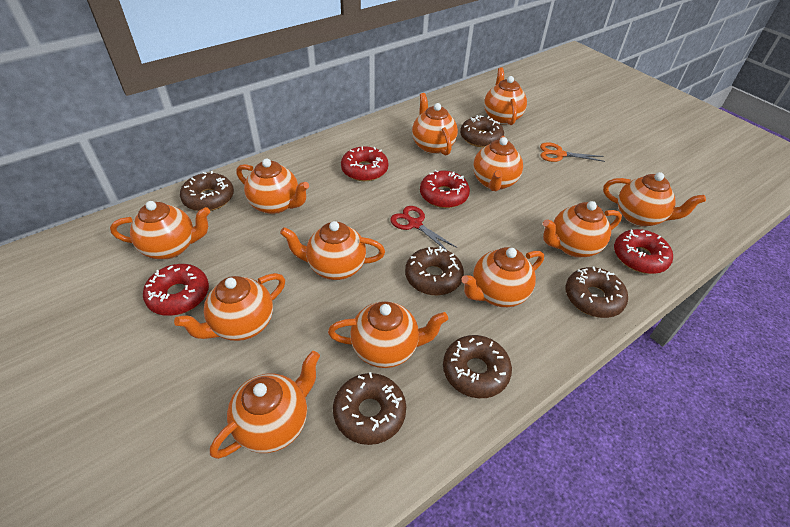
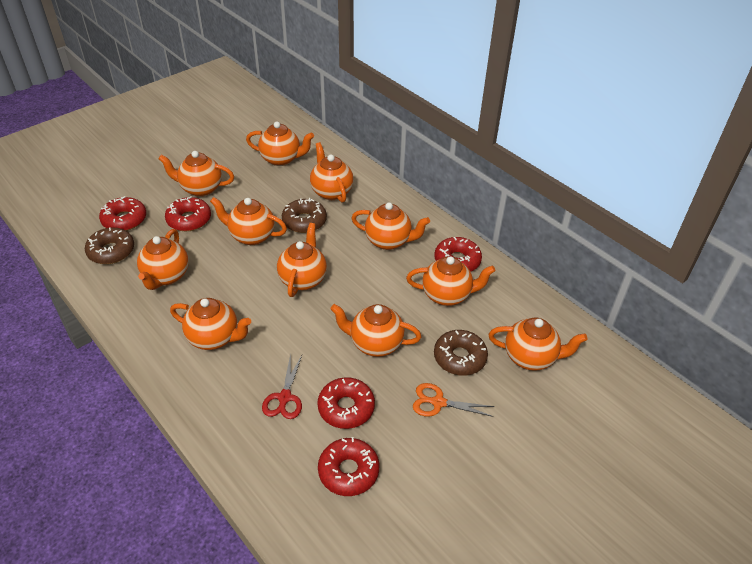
brown donut: 6 -> 3
orange teapot: 12 -> 11
red donut: 4 -> 5

